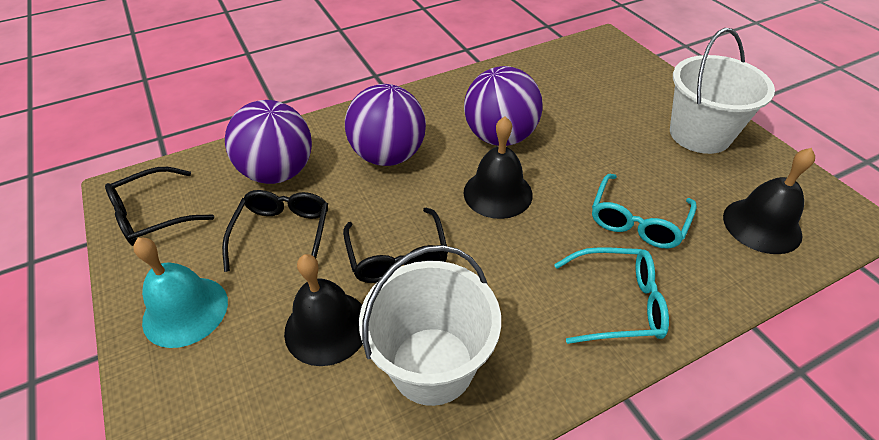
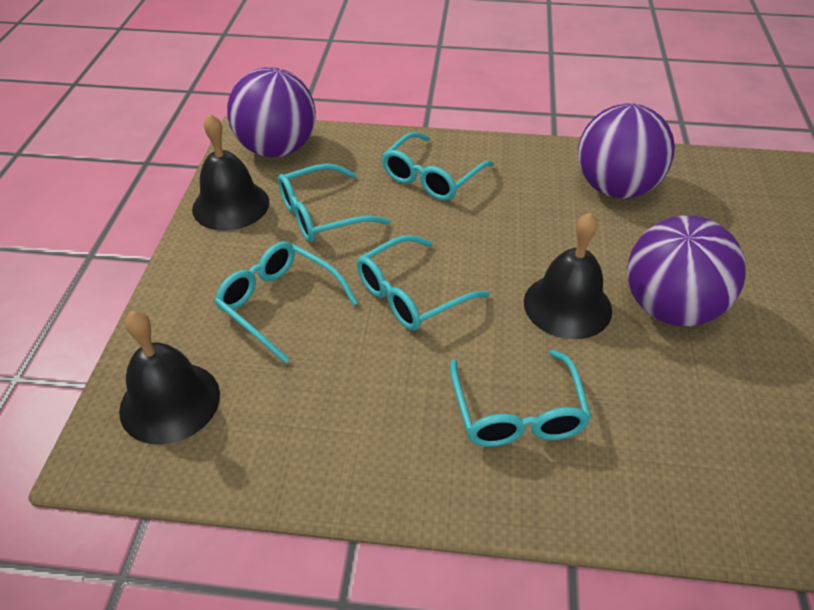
black glasses: 3 -> 0
turquoise bell: 1 -> 0
turquoise glasses: 2 -> 5
white bucket: 2 -> 0

